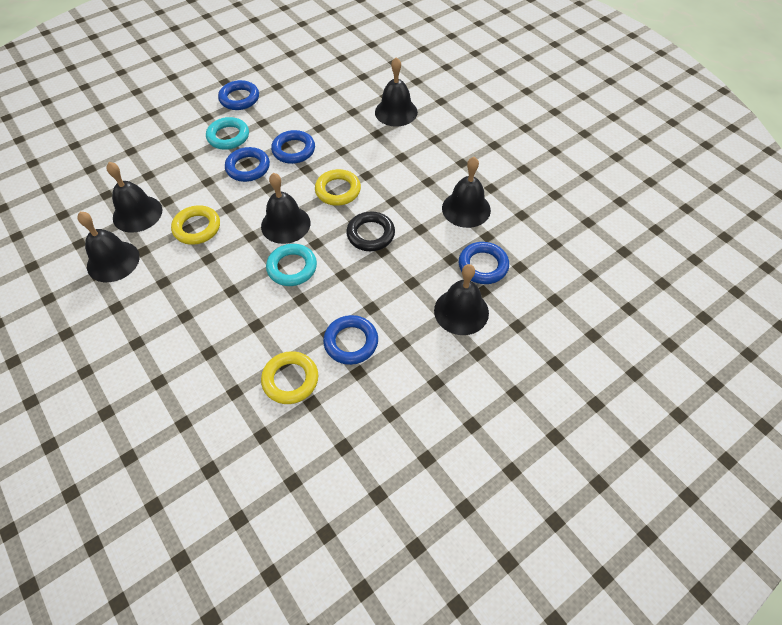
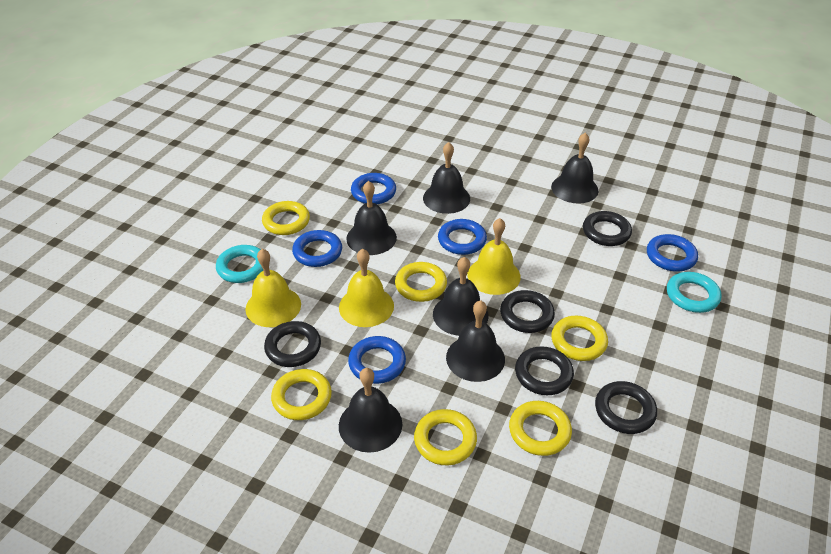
black ring: 1 -> 5
yellow bell: 0 -> 3
yellow ring: 3 -> 6

